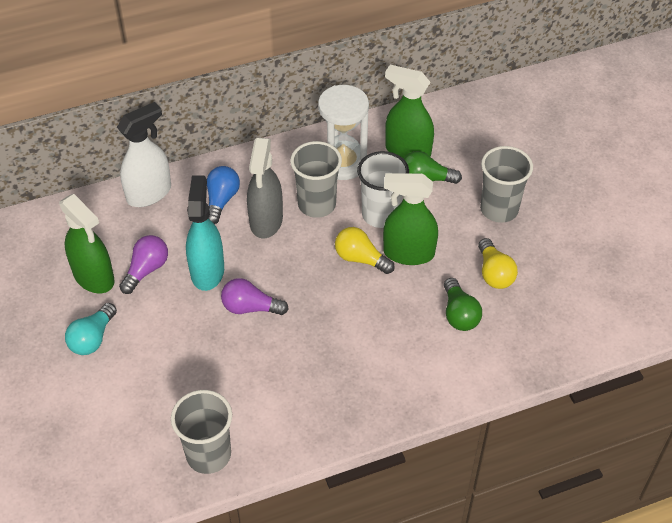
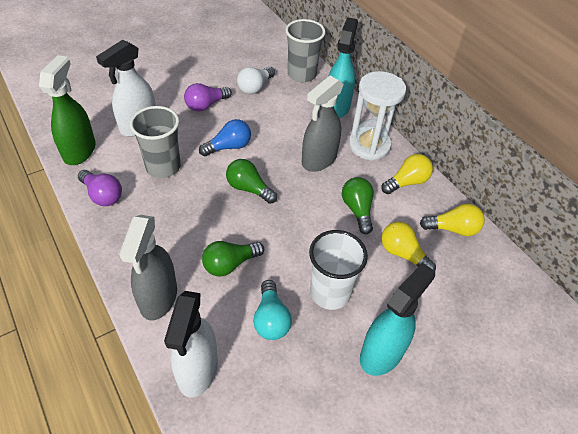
green light bulb: 2 -> 3
green spray bottle: 3 -> 1
grey cup: 3 -> 2
grey spray bottle: 1 -> 2
turquoise spray bottle: 1 -> 2
white light bulb: 0 -> 1
white spray bottle: 1 -> 2
yellow light bulb: 2 -> 3

